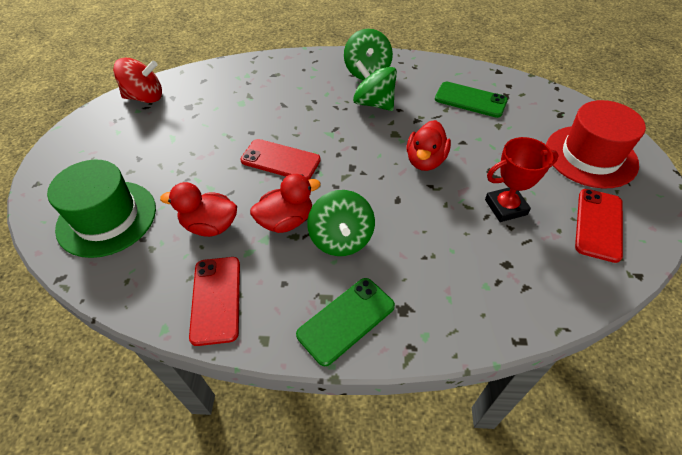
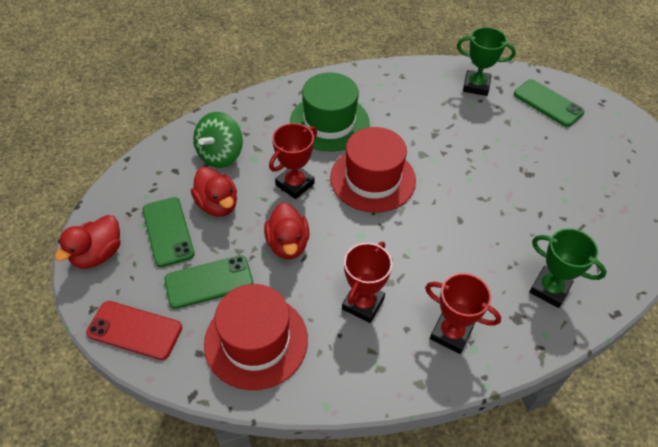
green phone: 2 -> 3
green spinning top: 3 -> 1
green trophy: 0 -> 2
red hat: 1 -> 2
red phone: 3 -> 1
red spinning top: 1 -> 0
red trophy: 1 -> 3

